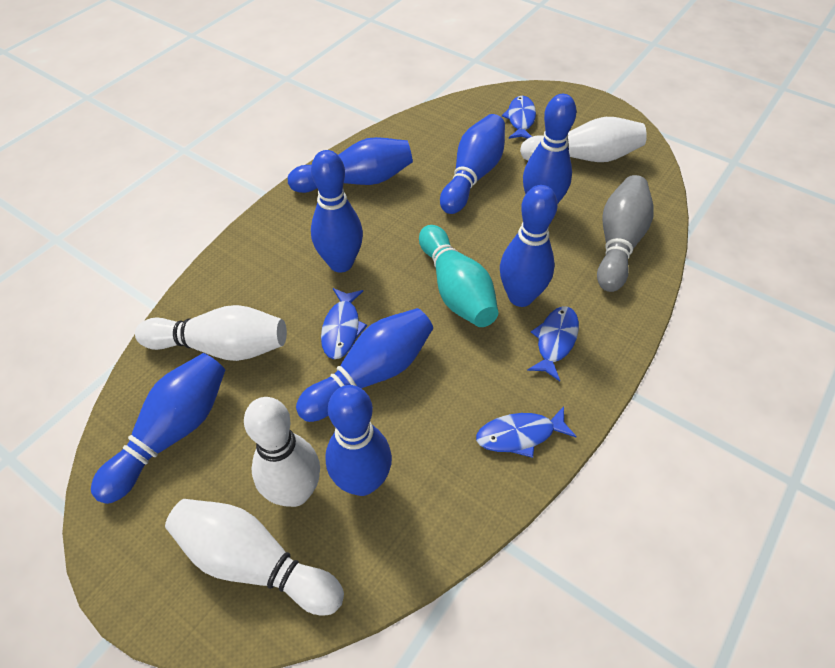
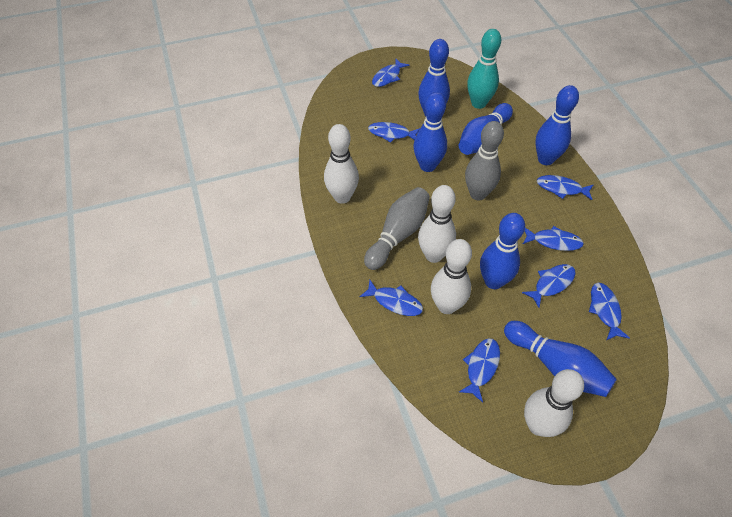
blue bowling pin: 8 -> 6
blue fish: 4 -> 8
grey bowling pin: 1 -> 2

